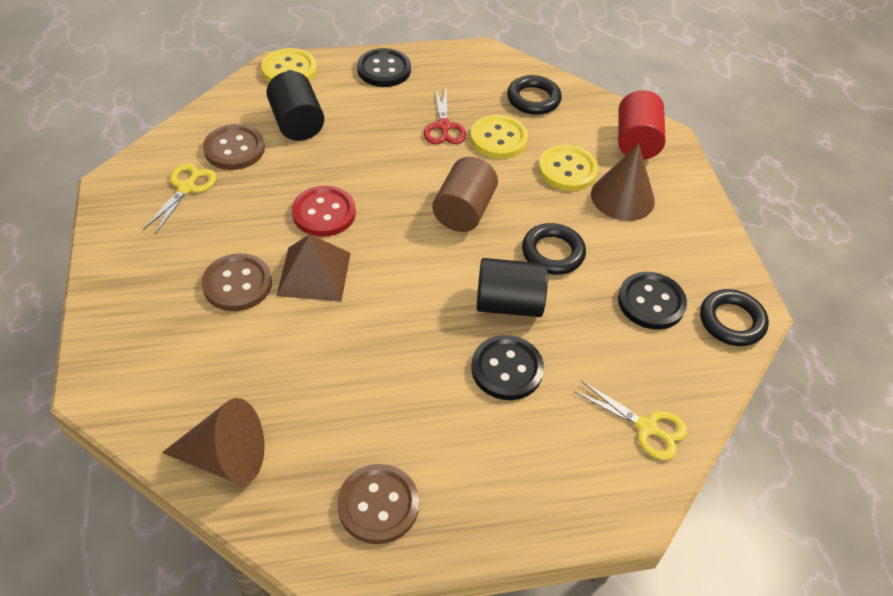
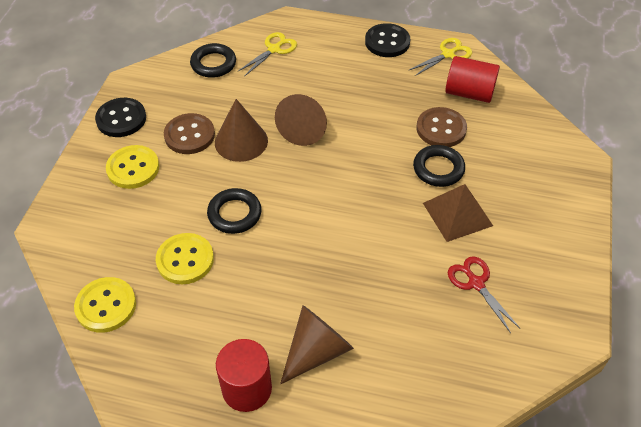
black button: 3 -> 2
black cylinder: 2 -> 0
brown button: 3 -> 2
brown cone: 2 -> 3
brown cylinder: 1 -> 0
red button: 1 -> 0
red cylinder: 1 -> 2

